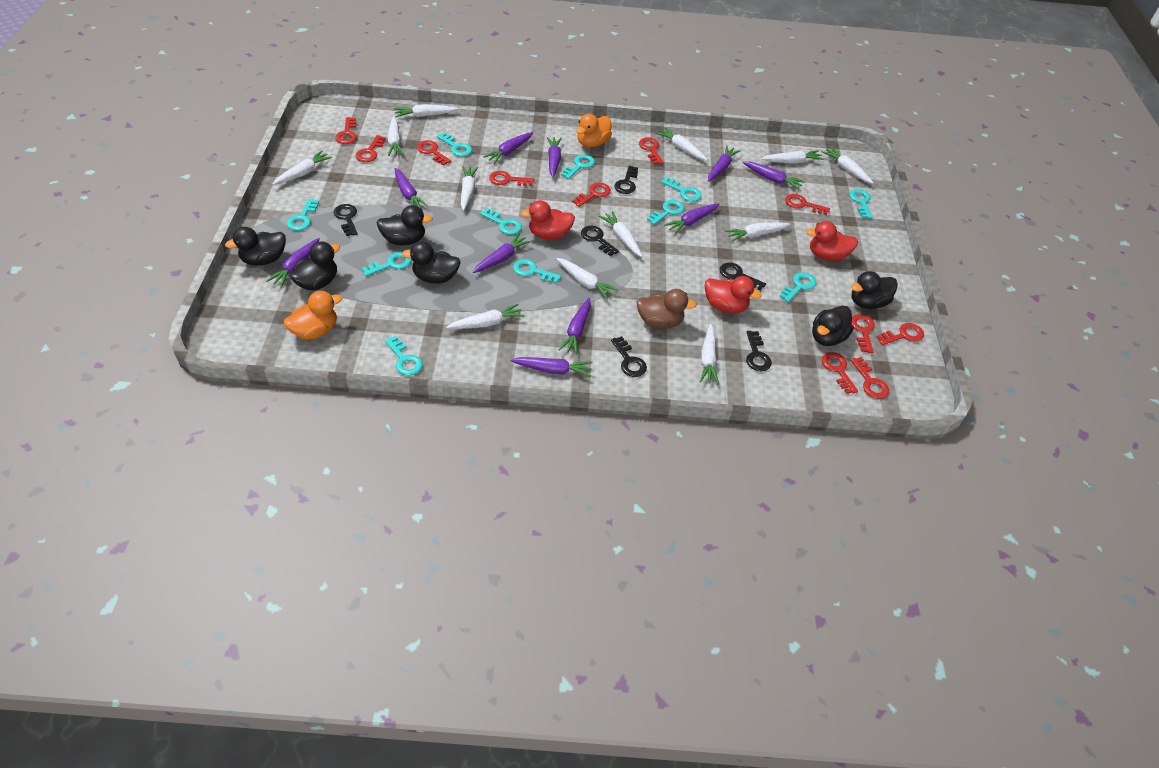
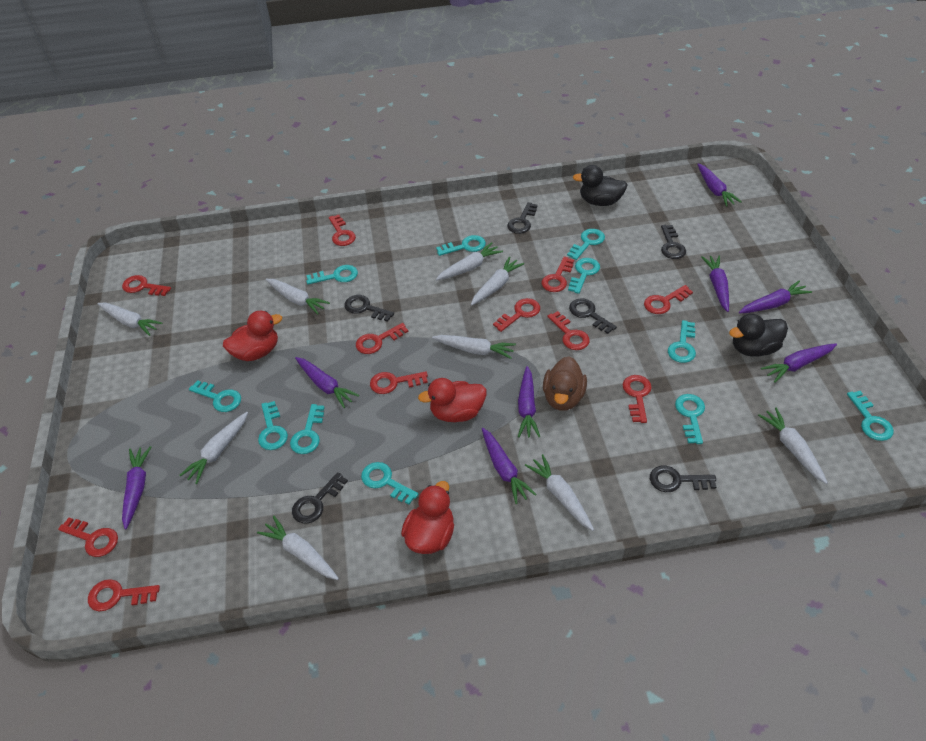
black duck: 6 -> 2
orange duck: 2 -> 0
purple carrot: 10 -> 8
white carrot: 12 -> 9

